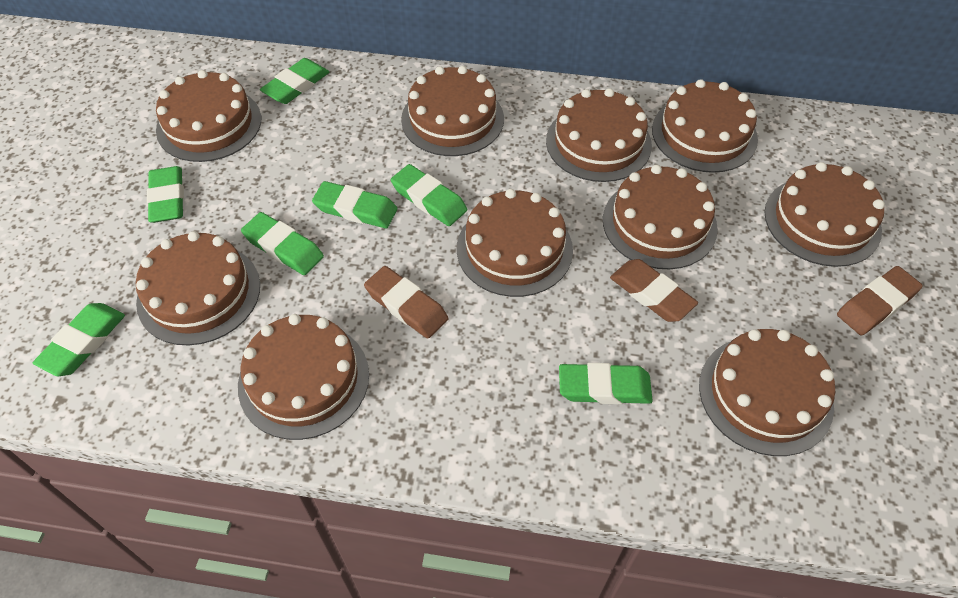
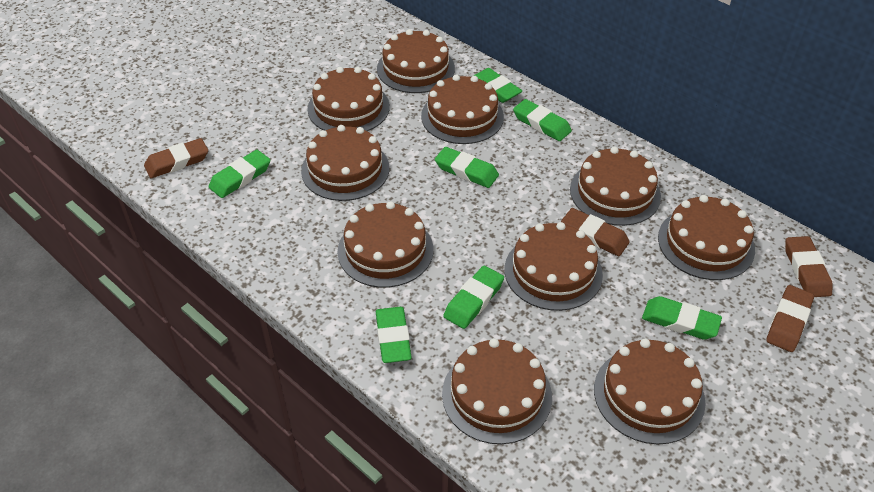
brown eraser: 3 -> 4

